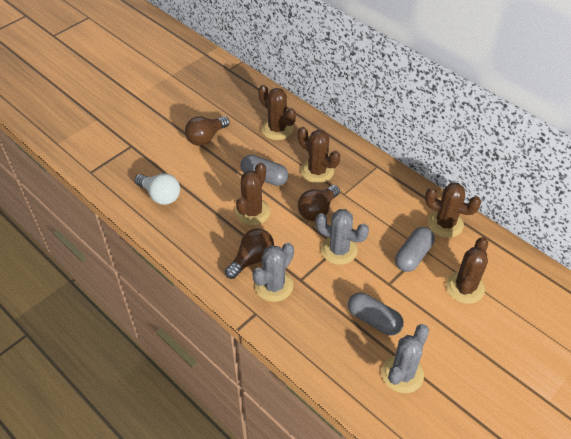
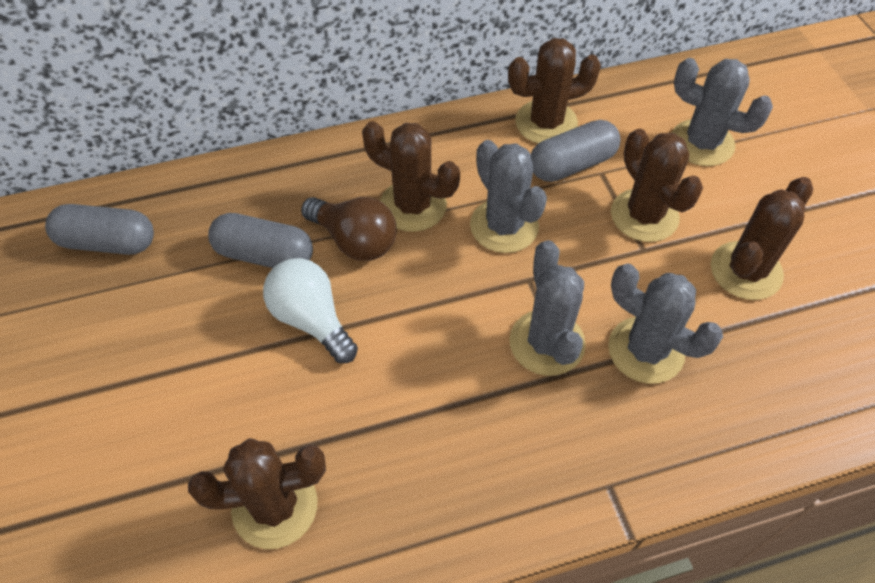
brown light bulb: 3 -> 1
grey cactus: 3 -> 4

